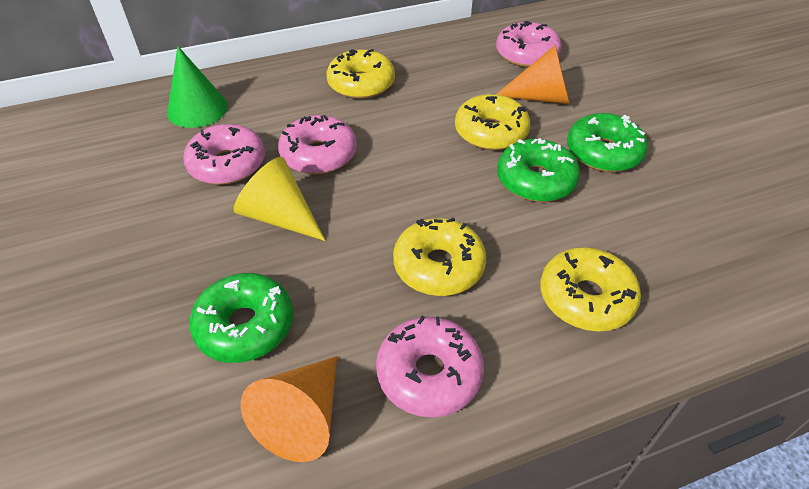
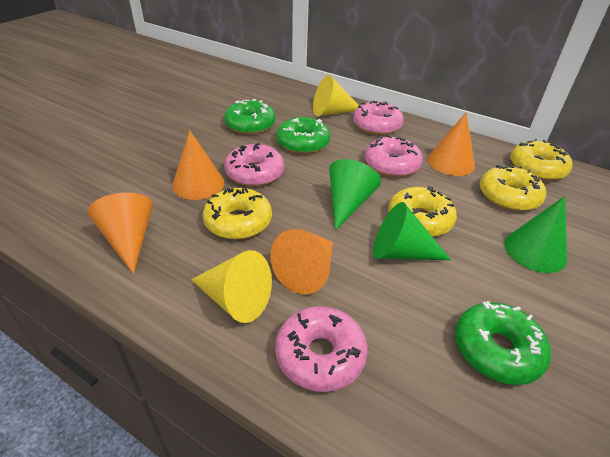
green cone: 1 -> 3
orange cone: 2 -> 4
yellow cone: 1 -> 2

